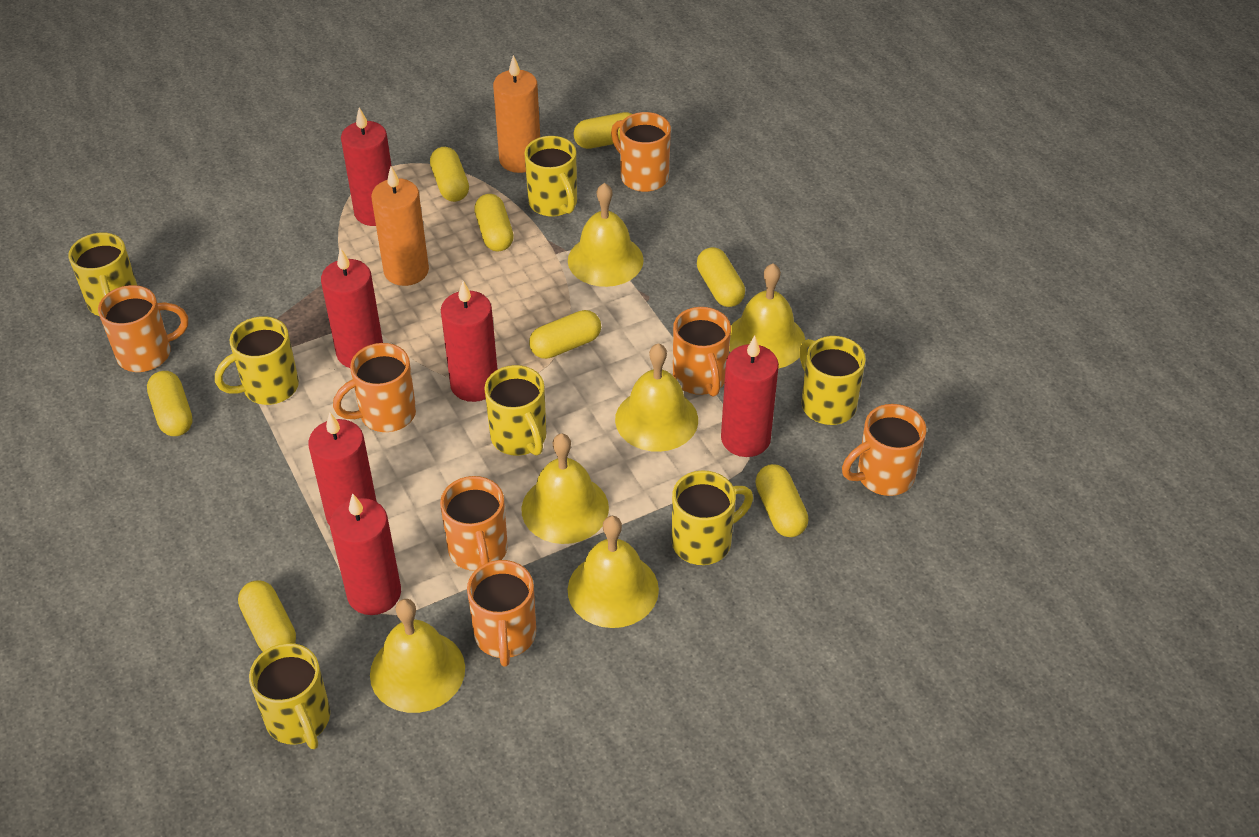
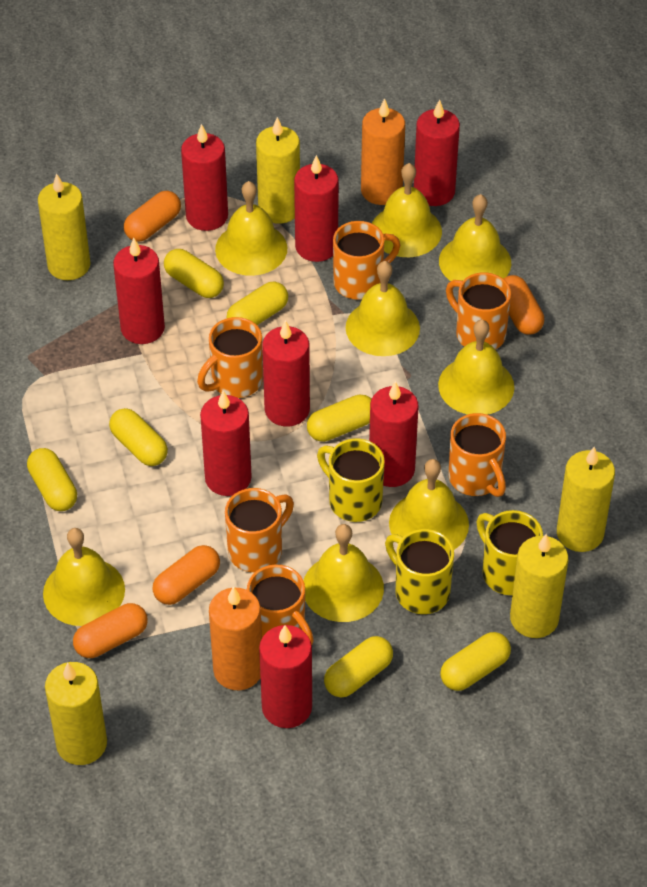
orange capsule: 0 -> 4
orange mug: 7 -> 6
red candle: 6 -> 8
yellow bell: 6 -> 8
yellow candle: 0 -> 5
yellow capsule: 8 -> 7
yellow mug: 7 -> 3

